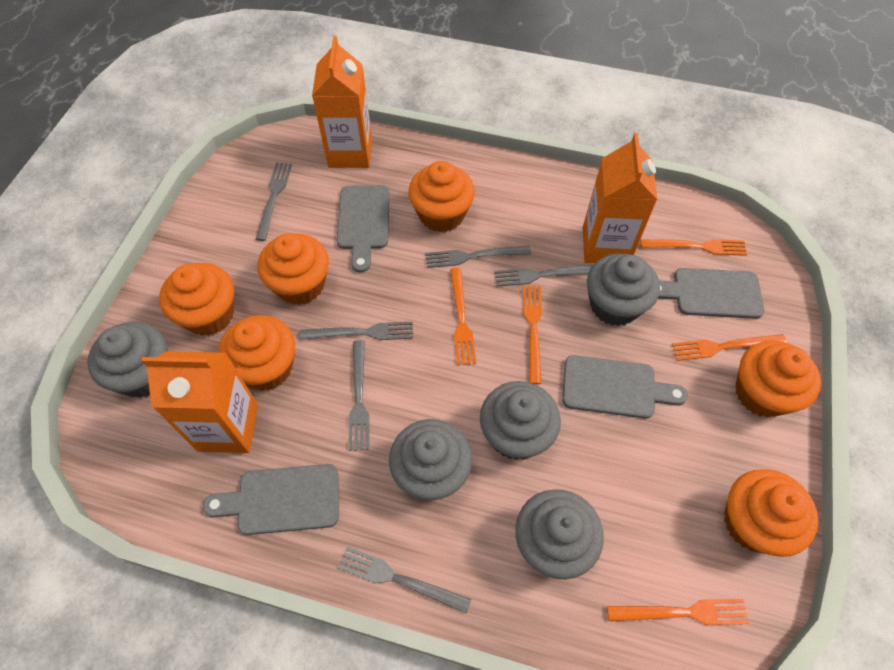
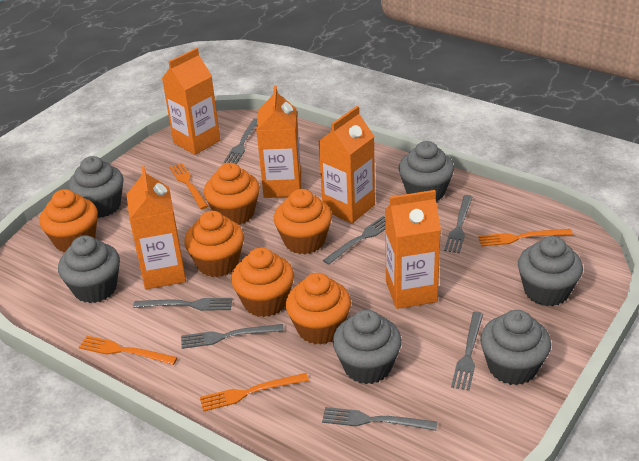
grey cupcake: 5 -> 6
grey cutting board: 4 -> 0
grey fork: 6 -> 7
orange carton: 3 -> 5
orange fork: 5 -> 4

